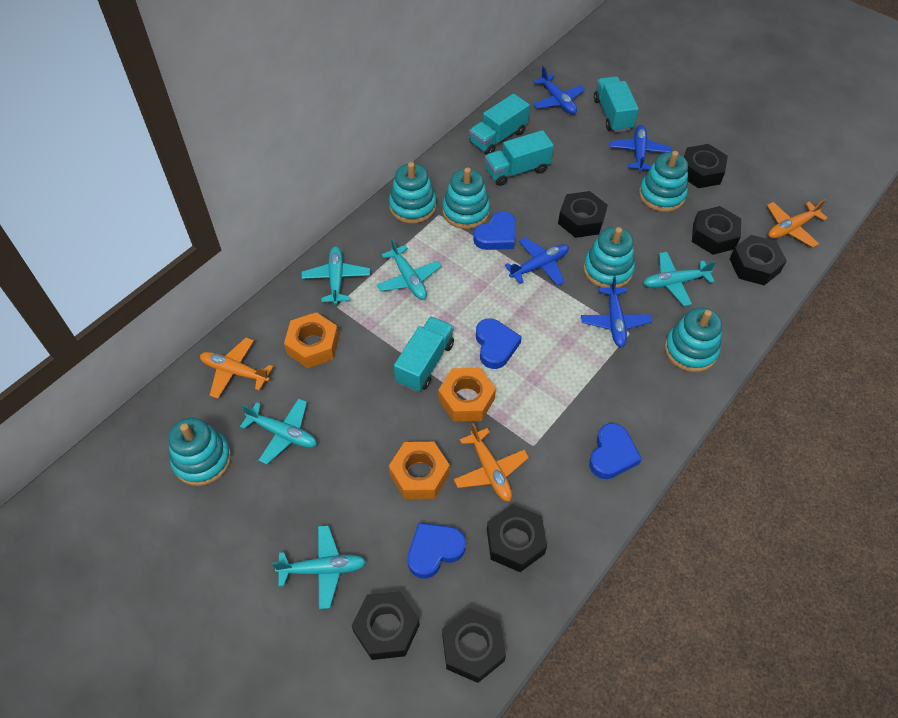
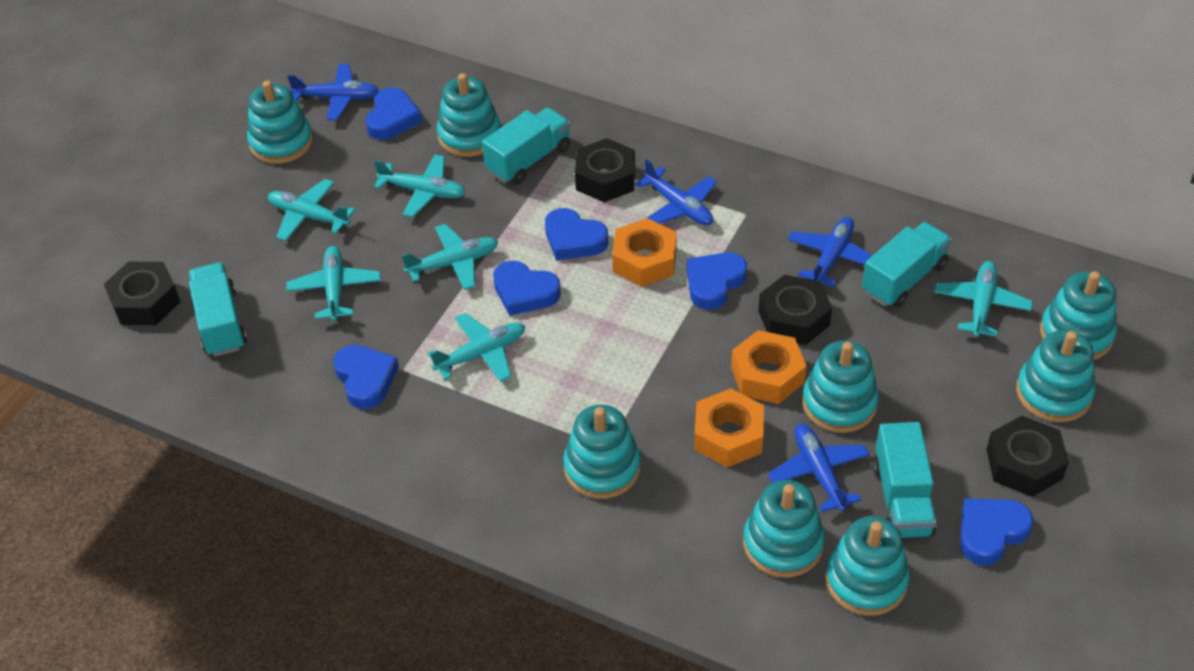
black nut: 7 -> 4
blue heart: 4 -> 6
orange plane: 3 -> 0
turquoise plane: 5 -> 6
turquoise stacking toy: 6 -> 8

